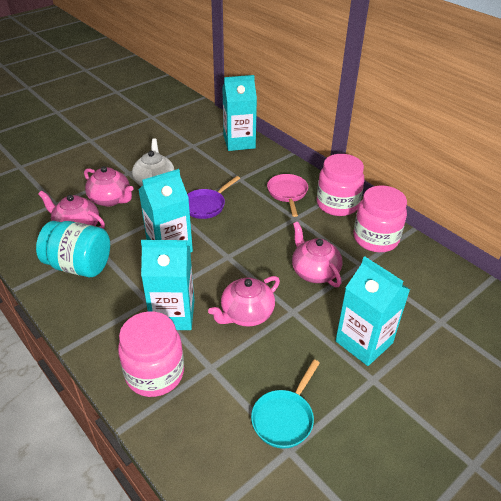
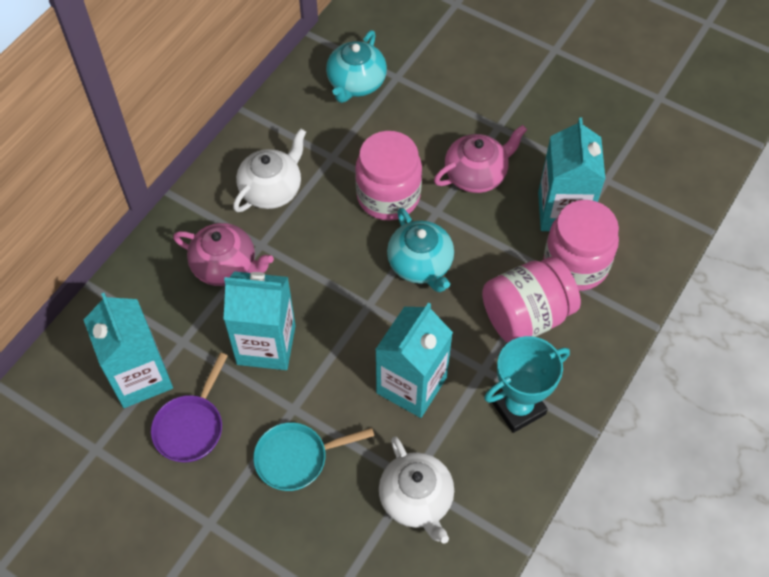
pink pan: 1 -> 0
pink teapot: 4 -> 2
turquoise jar: 1 -> 0
turquoise teapot: 0 -> 2
turquoise trophy: 0 -> 1
white teapot: 1 -> 2

